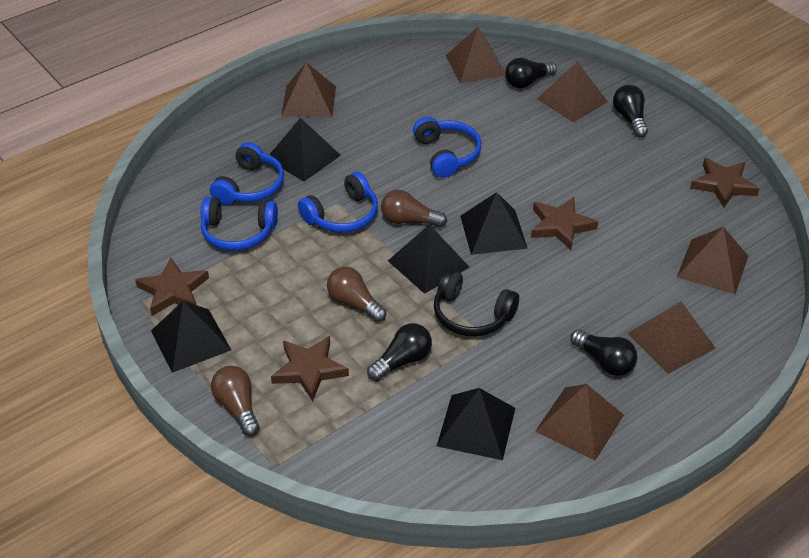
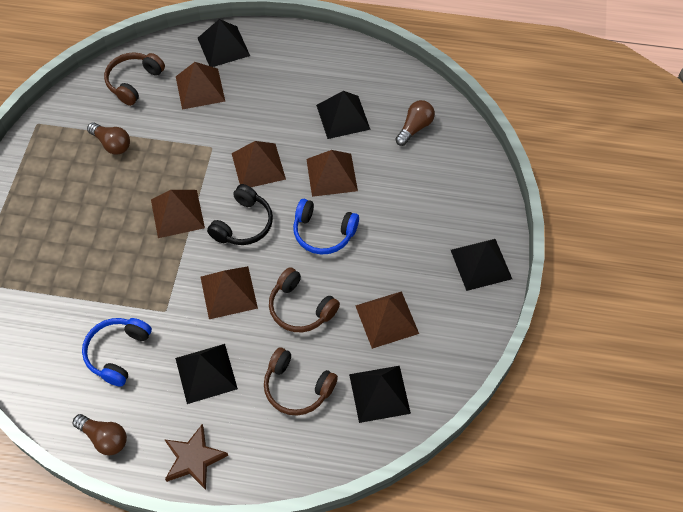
black light bulb: 4 -> 0
blue headphones: 4 -> 2
brown headphones: 0 -> 3
brown star: 4 -> 1

